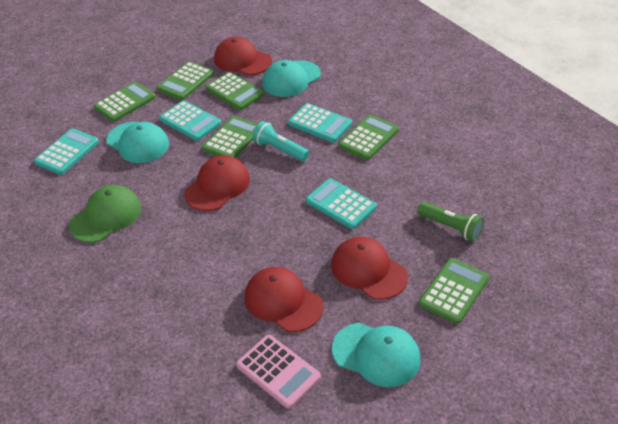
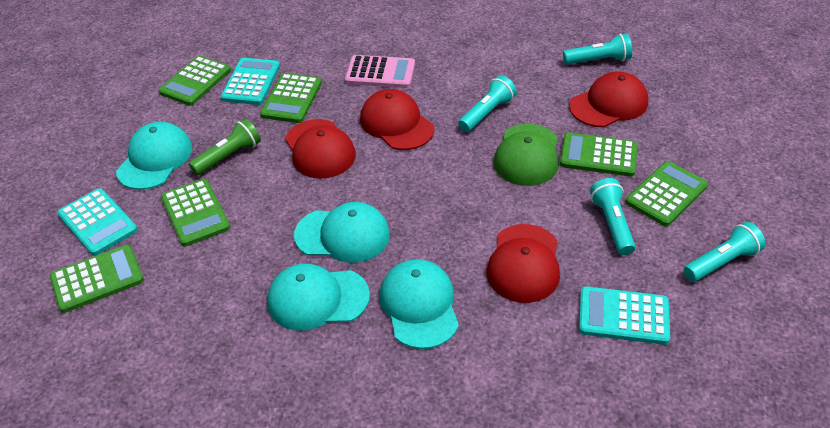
turquoise calculator: 4 -> 3
turquoise cap: 3 -> 4
turquoise flashlight: 1 -> 4

